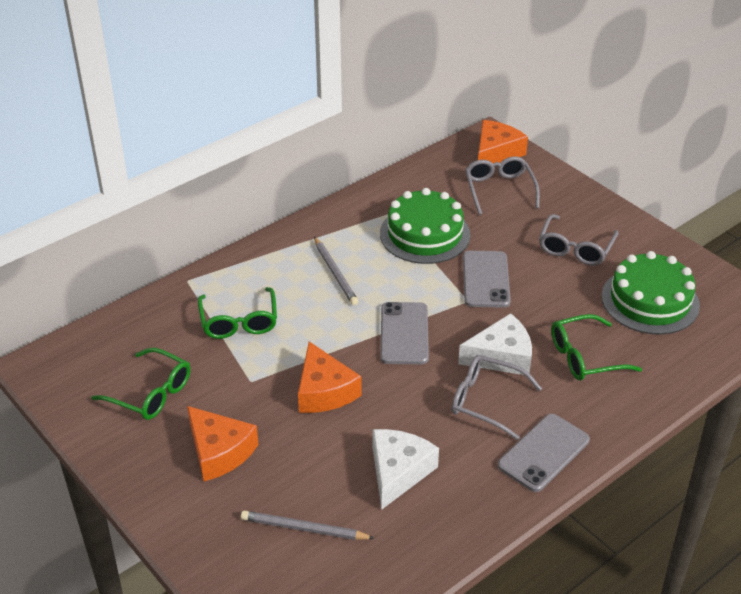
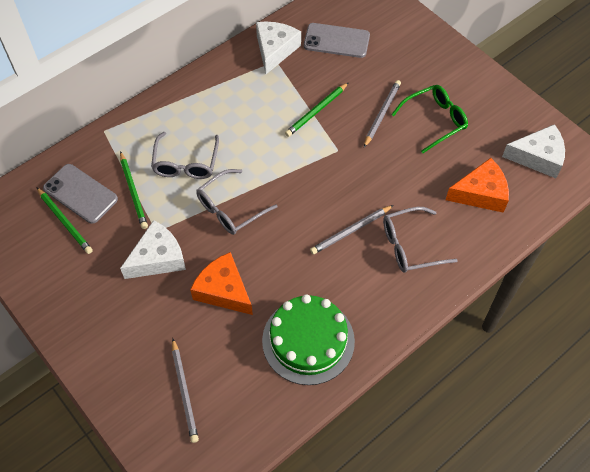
green cake: 2 -> 1
green glasses: 3 -> 1
green pencil: 0 -> 3
grey pencil: 2 -> 3
grey phone: 3 -> 2
orange cheese: 3 -> 2
white cheese: 2 -> 3

